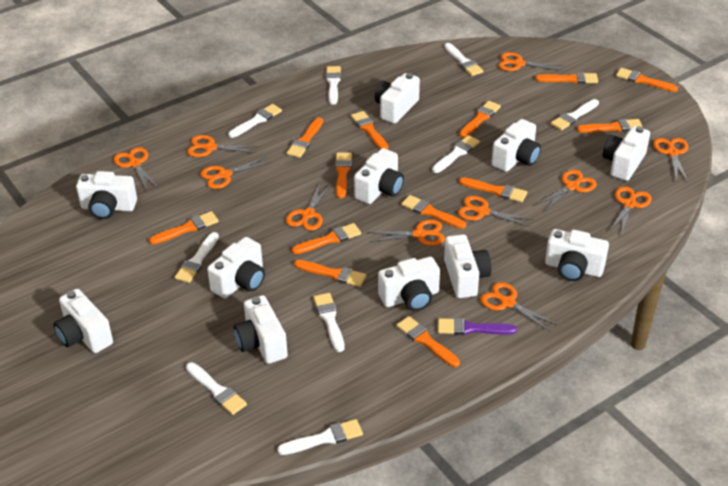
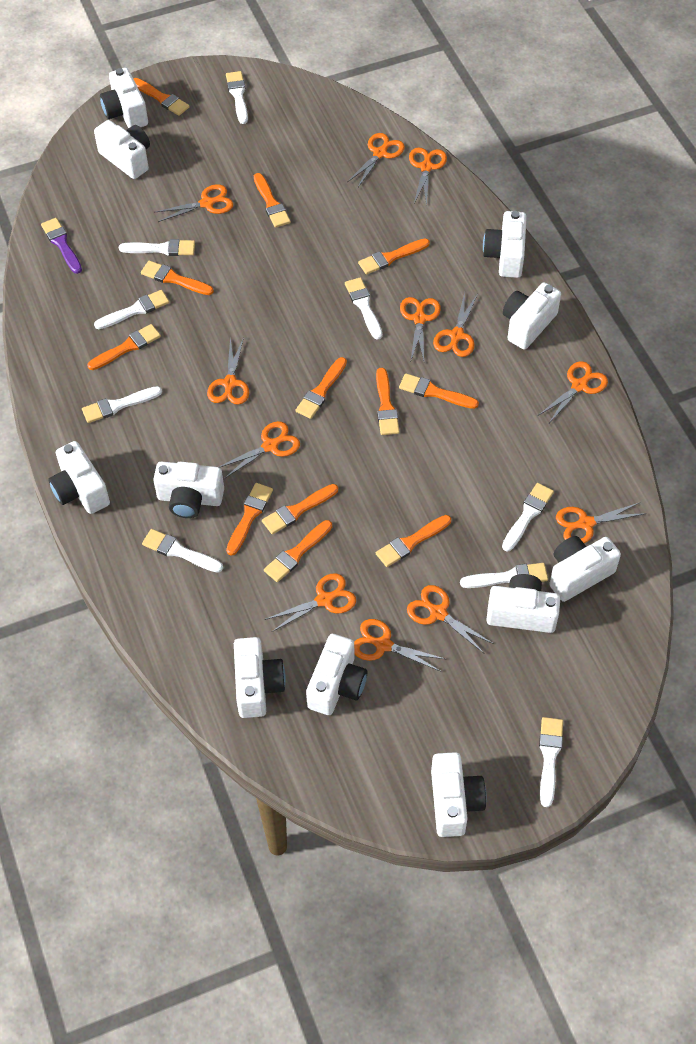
orange brush: 13 -> 12
orange scissors: 11 -> 12

